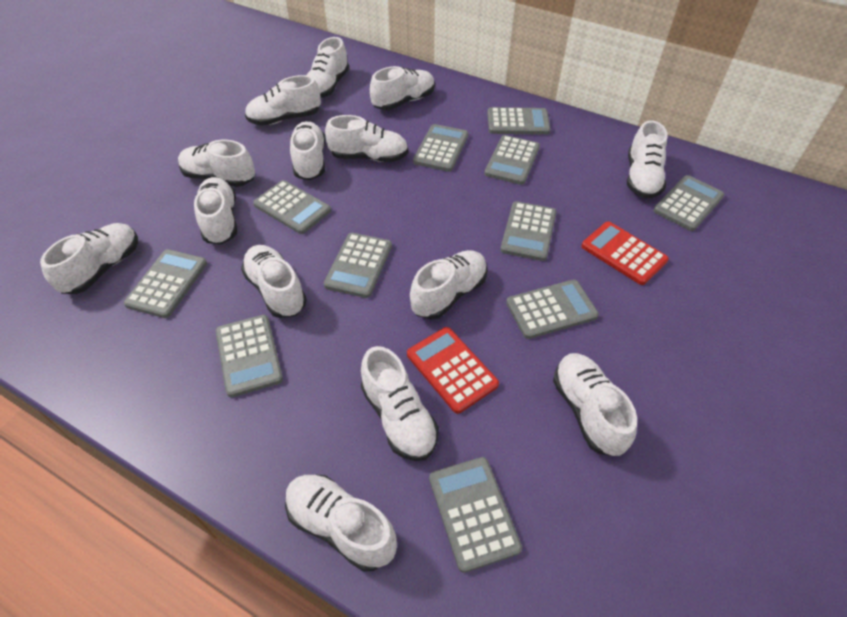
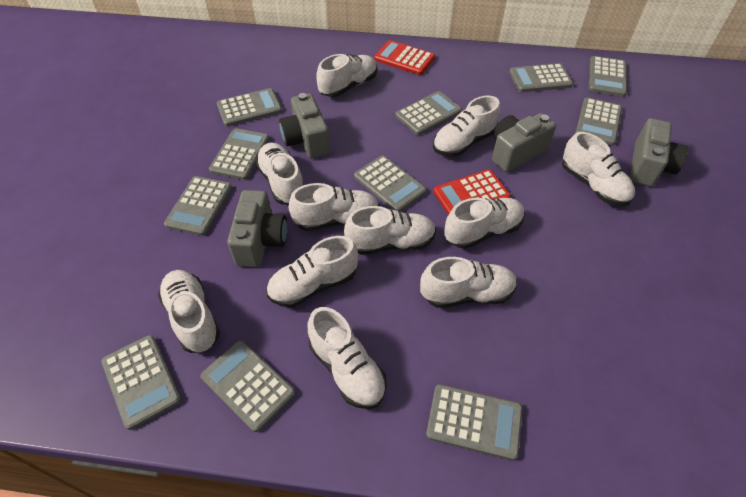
grey camera: 0 -> 4
white shoe: 14 -> 11

